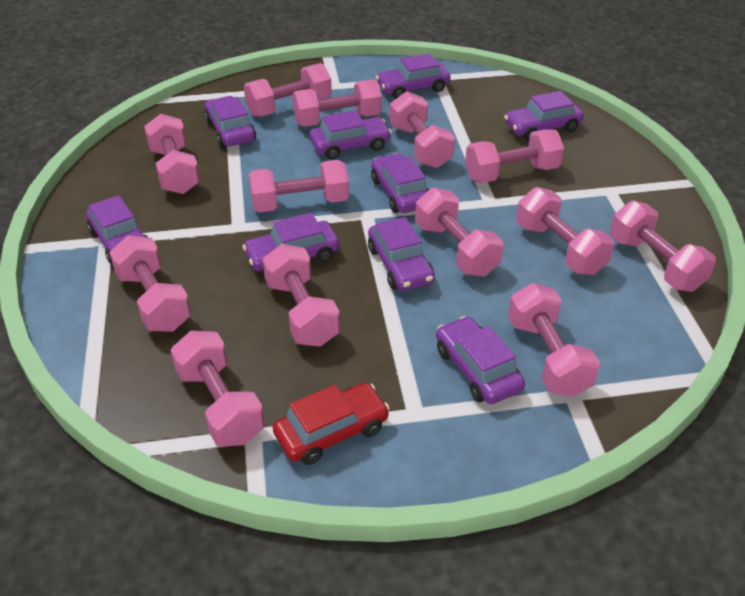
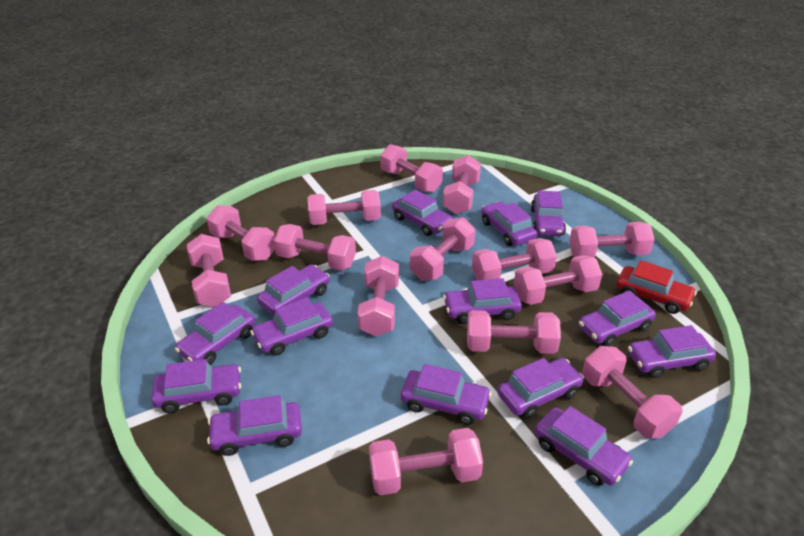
pink dumbbell: 13 -> 14
purple car: 9 -> 14

